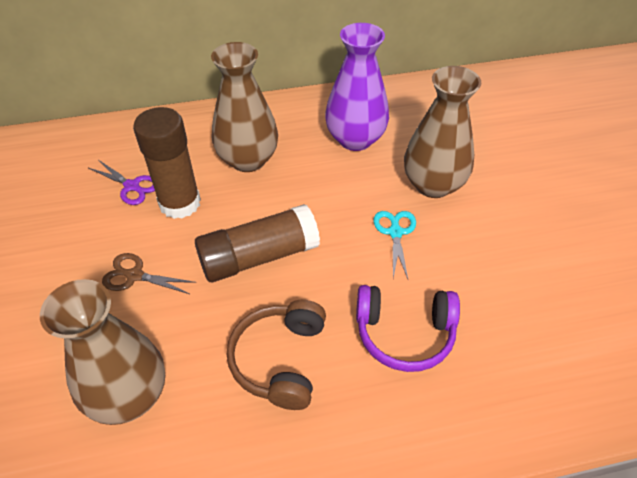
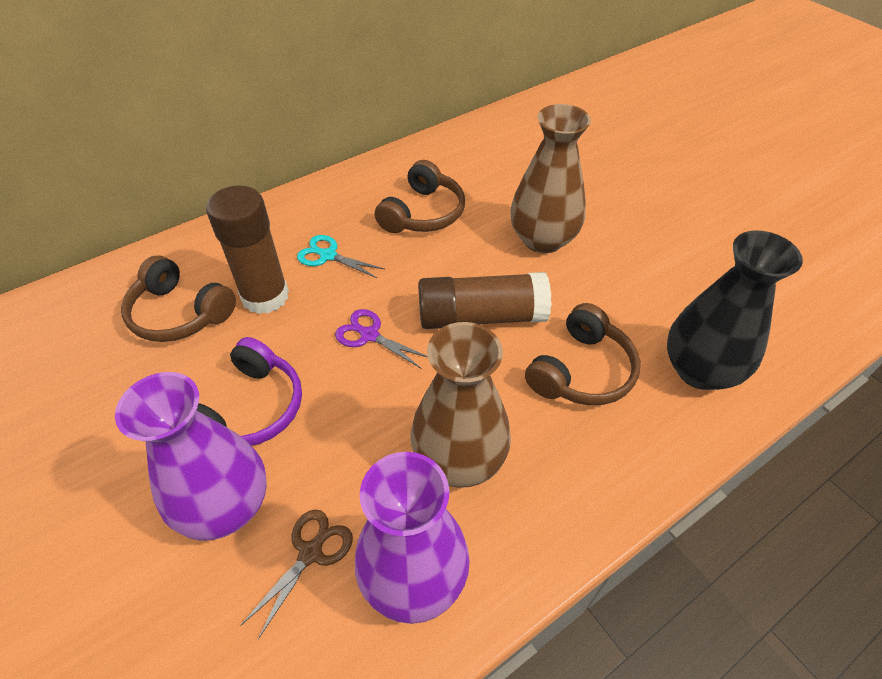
black vase: 0 -> 1
brown headphones: 1 -> 3
brown vase: 3 -> 2
purple vase: 1 -> 2

